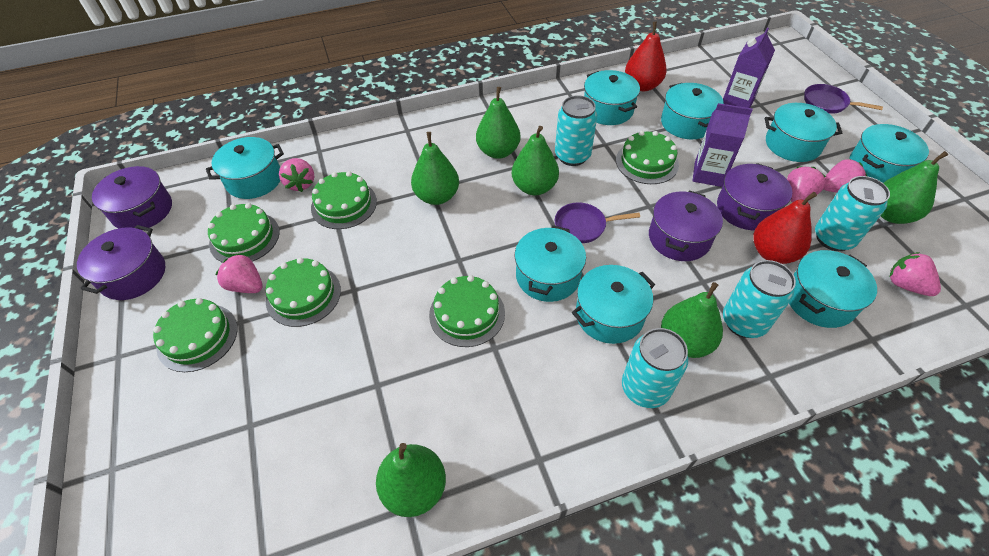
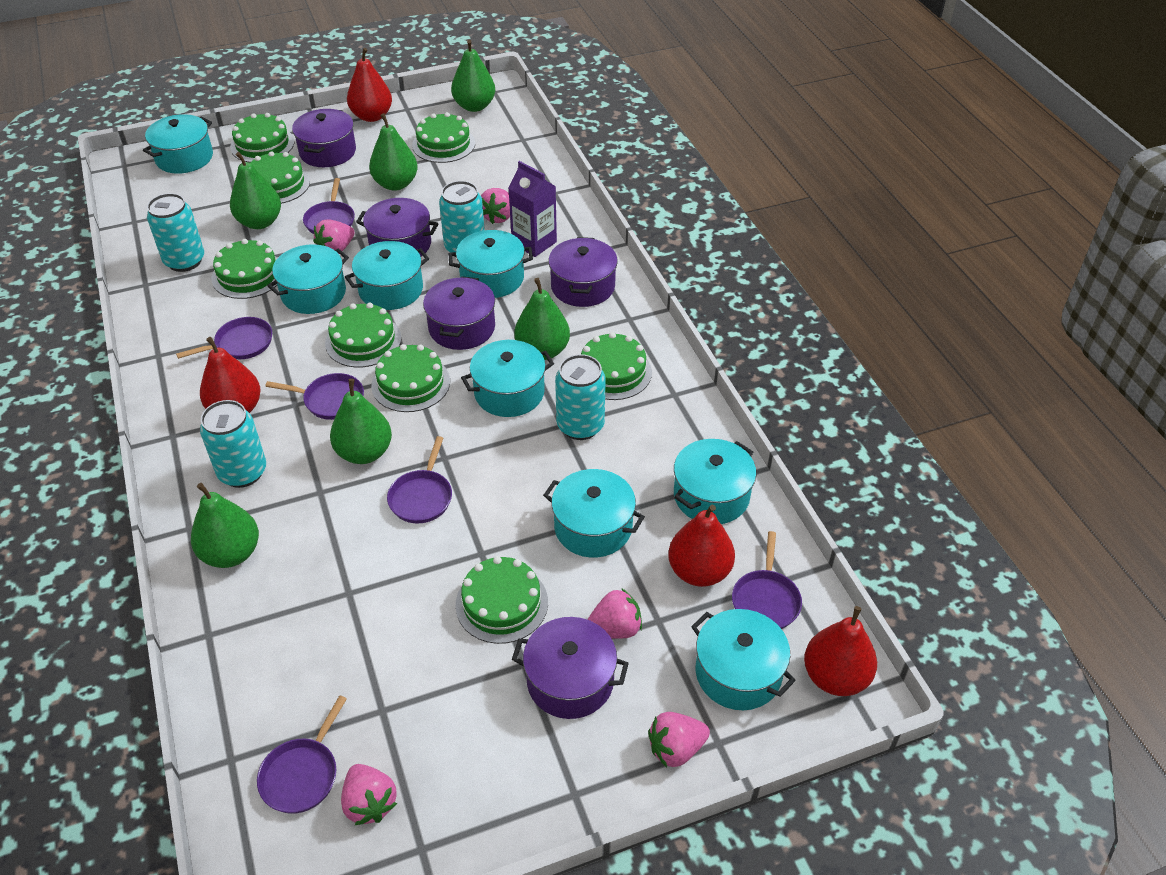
green cake: 6 -> 8
purple carton: 2 -> 1
purple pan: 2 -> 6
purple pot: 4 -> 5
red pear: 2 -> 4

